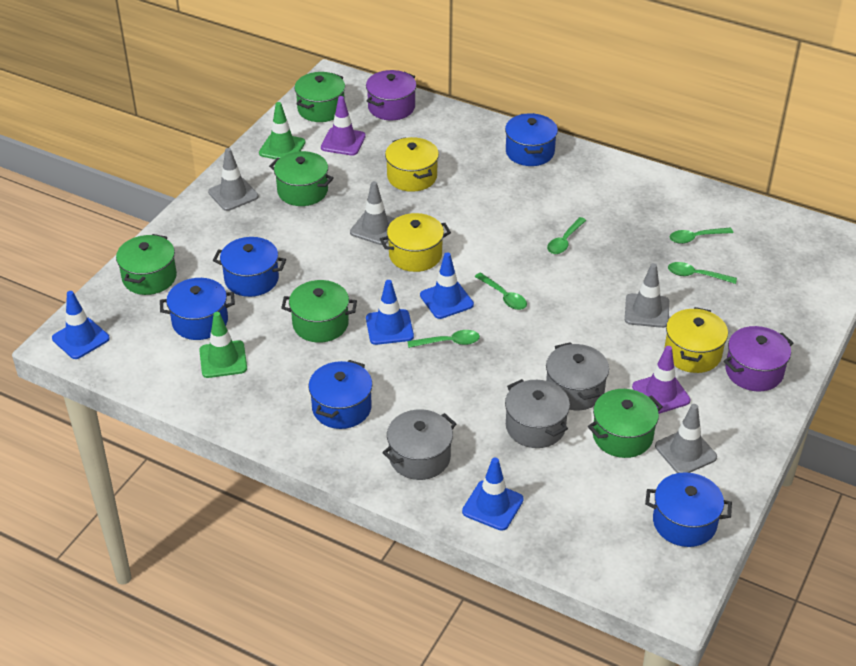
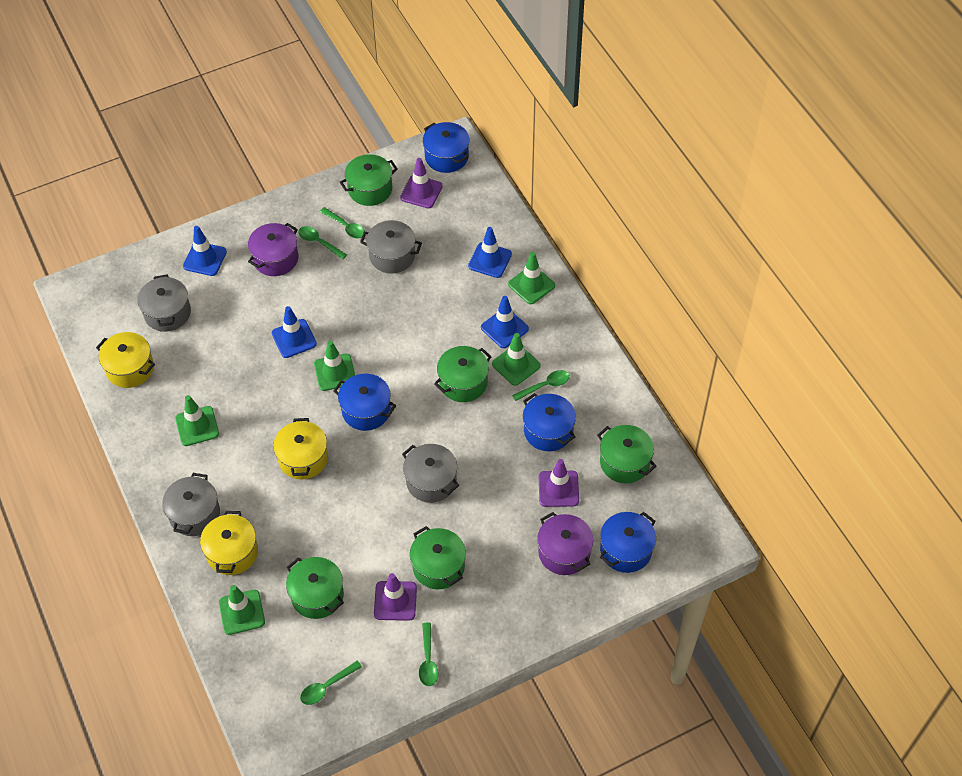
blue pot: 5 -> 4
green traffic cone: 2 -> 5
grey pot: 3 -> 4
grey traffic cone: 4 -> 0
purple traffic cone: 2 -> 3

